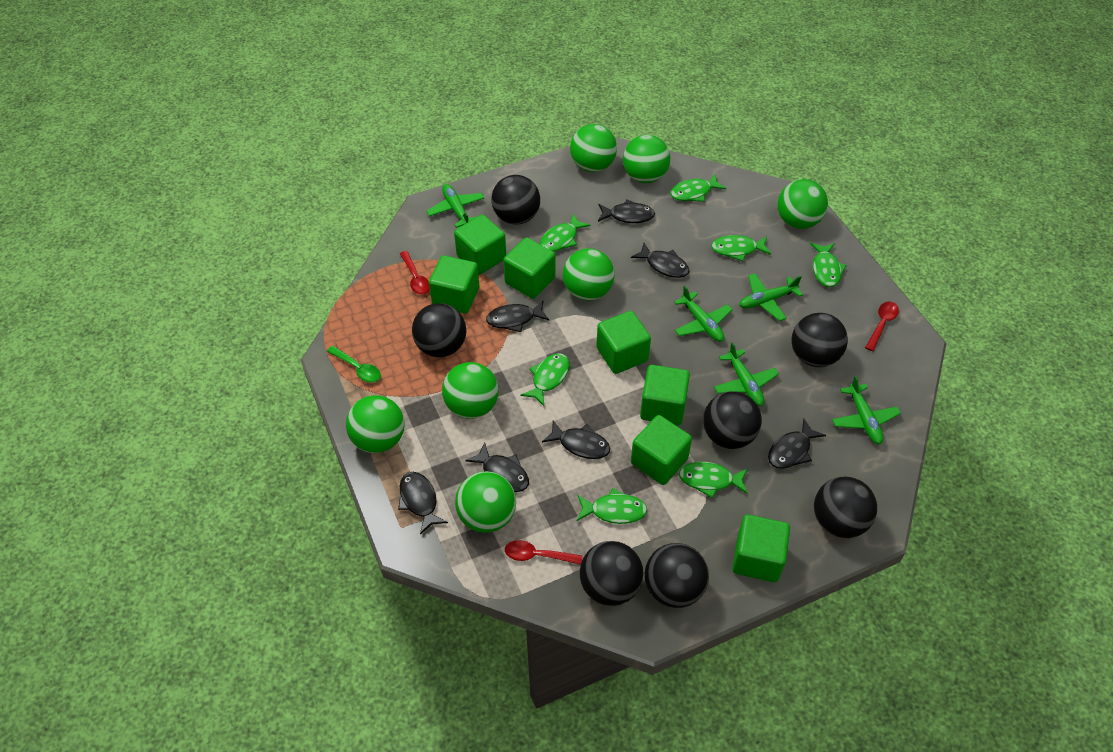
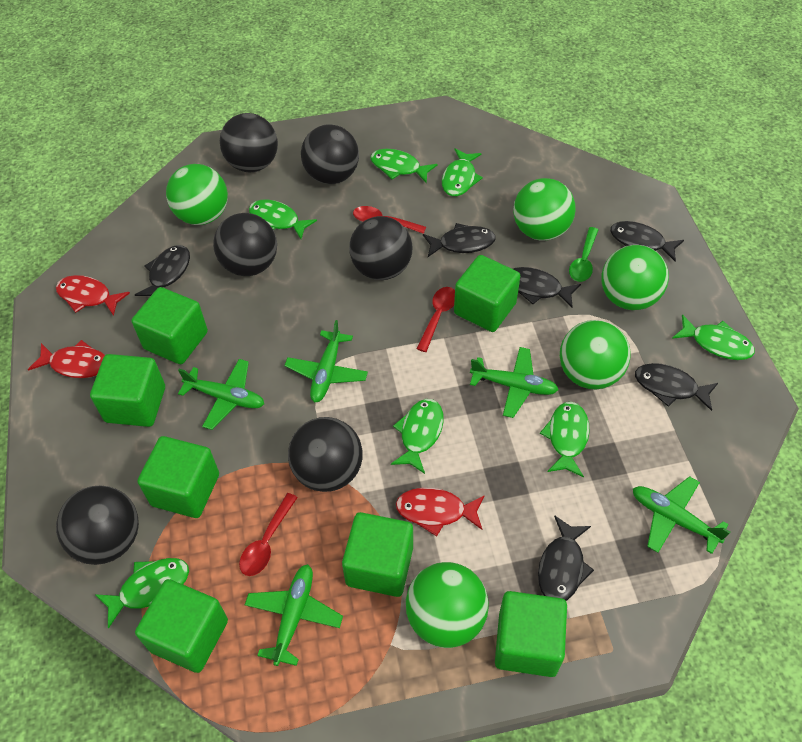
black ball: 7 -> 6
black fish: 7 -> 6
green ball: 7 -> 5
red fish: 0 -> 3

